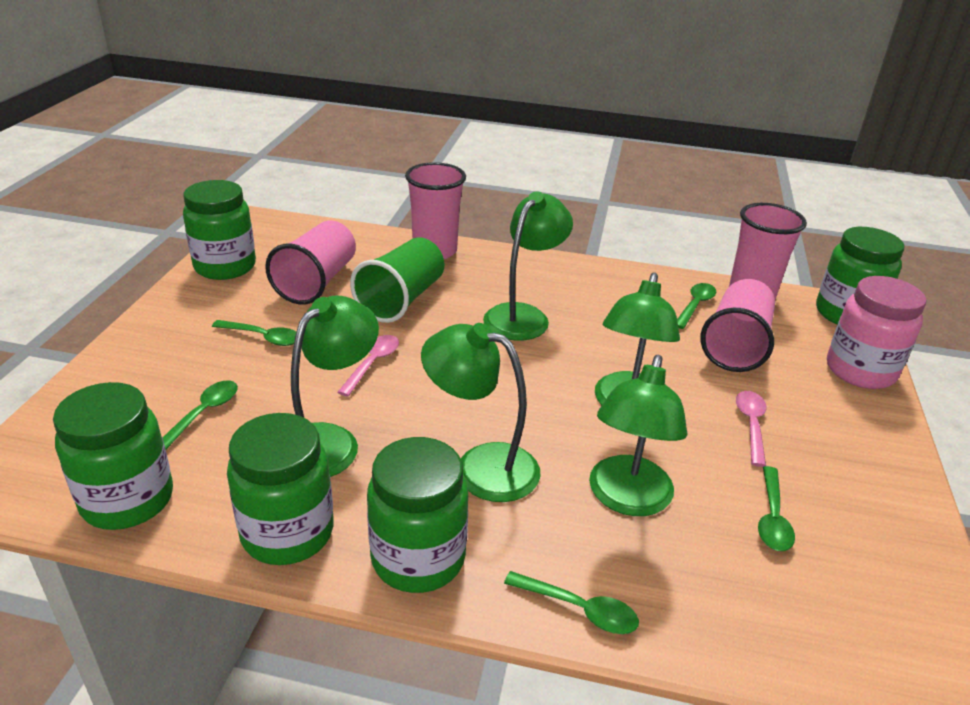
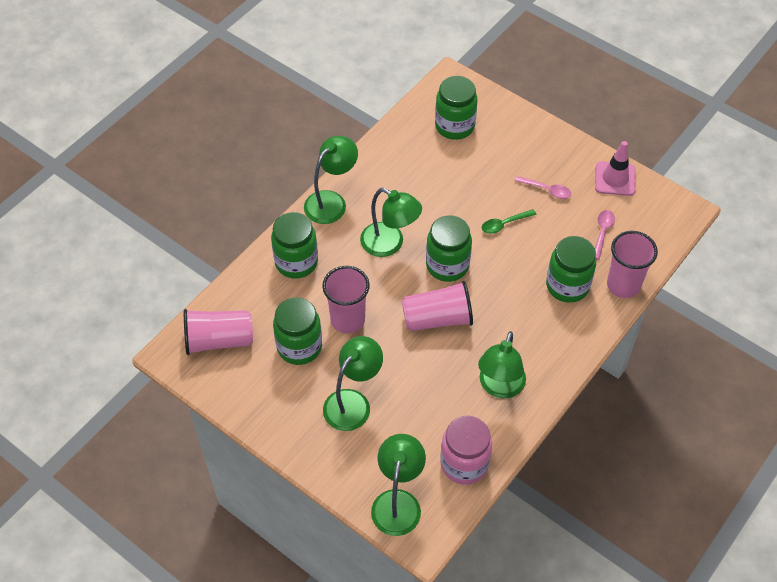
green cup: 1 -> 0
green spoon: 5 -> 1
pink traffic cone: 0 -> 1

